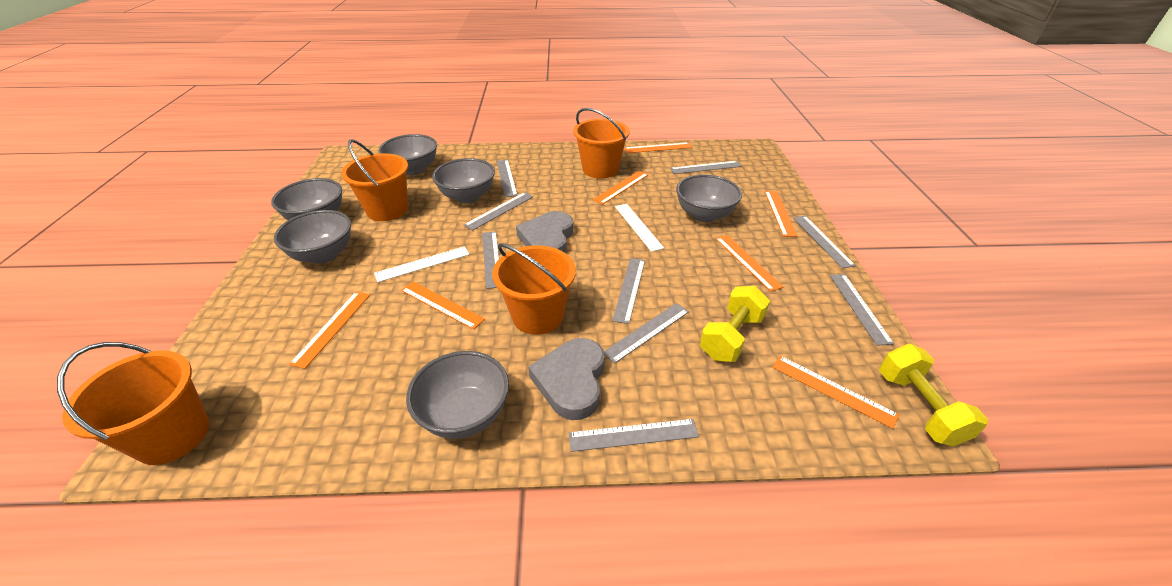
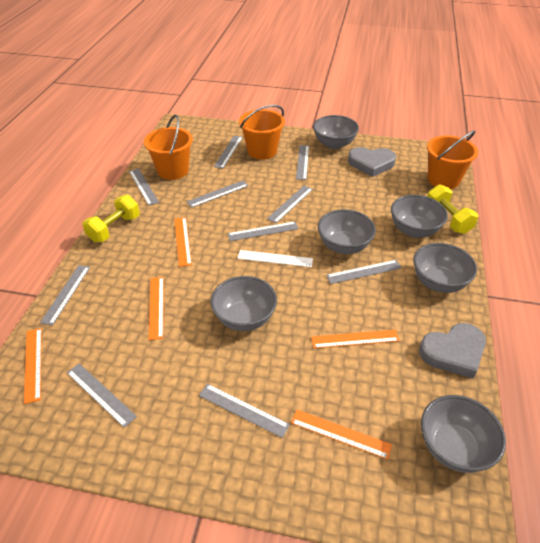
grey ruler: 9 -> 10
orange bucket: 4 -> 3
orange ruler: 7 -> 5
white ruler: 2 -> 1

